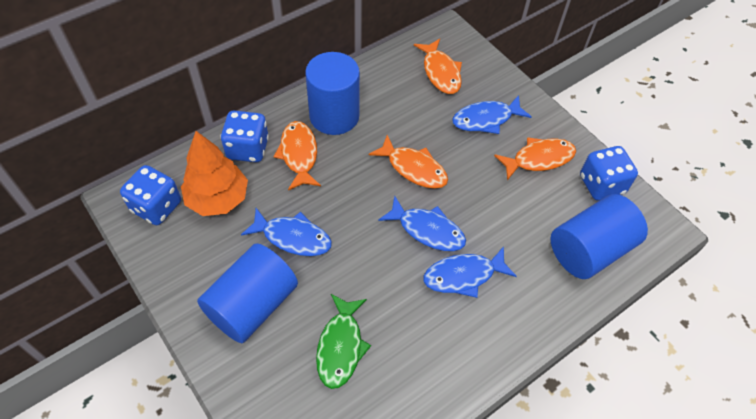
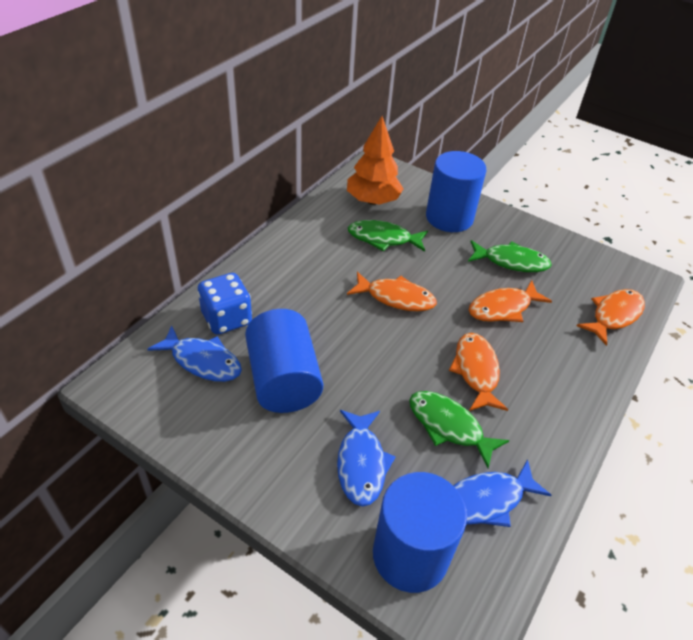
blue dice: 3 -> 1
blue fish: 4 -> 3
green fish: 1 -> 3

